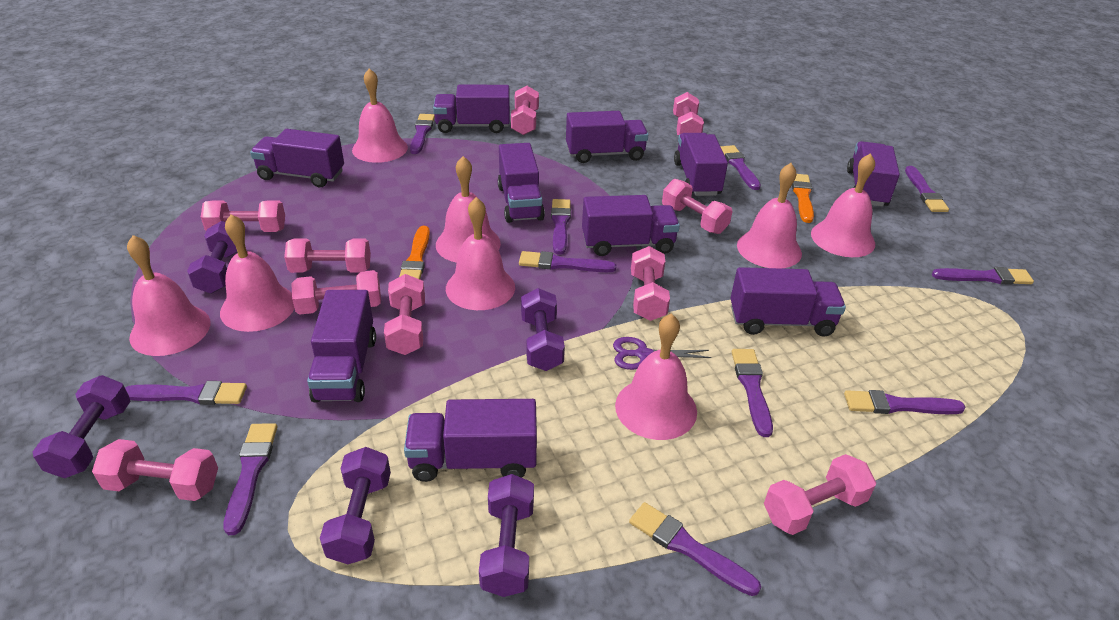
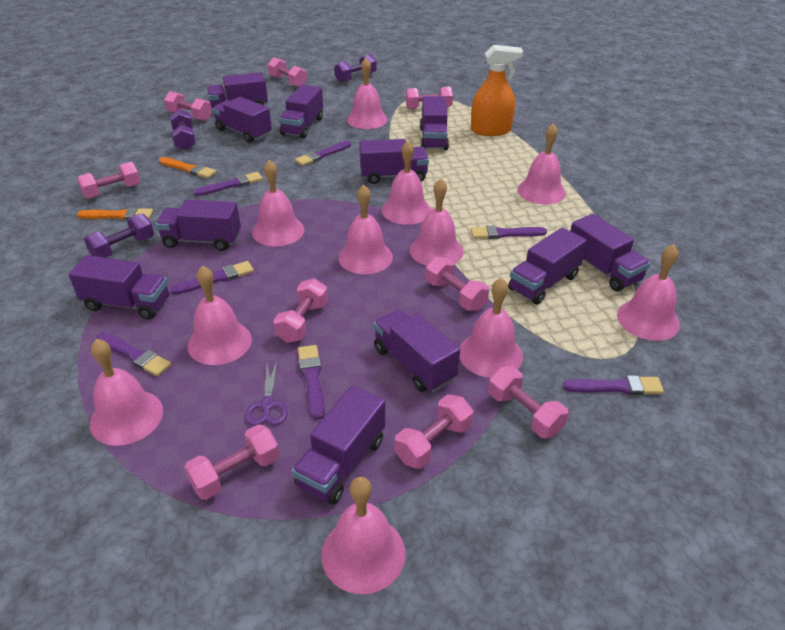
orange spray bottle: 0 -> 1
pink bell: 8 -> 11
pink dumbbell: 10 -> 9
purple brush: 11 -> 7
purple dumbbell: 5 -> 3
purple truck: 10 -> 11

